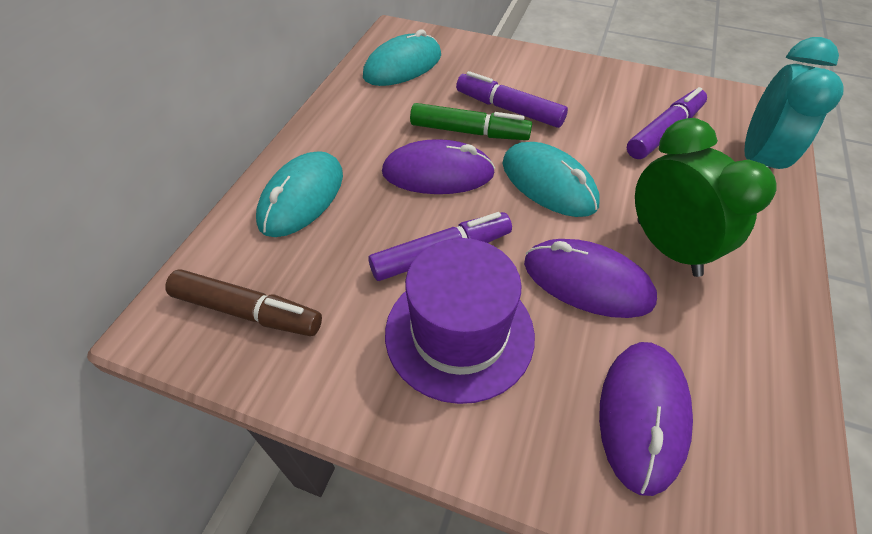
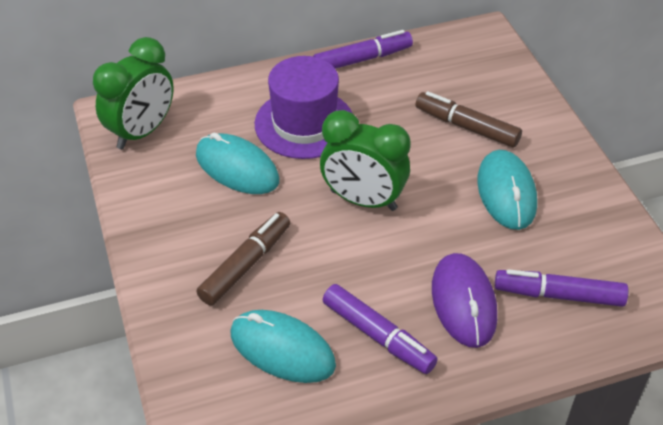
brown marker: 1 -> 2
green clock: 1 -> 2
green marker: 1 -> 0
purple mouse: 3 -> 1
turquoise clock: 1 -> 0

